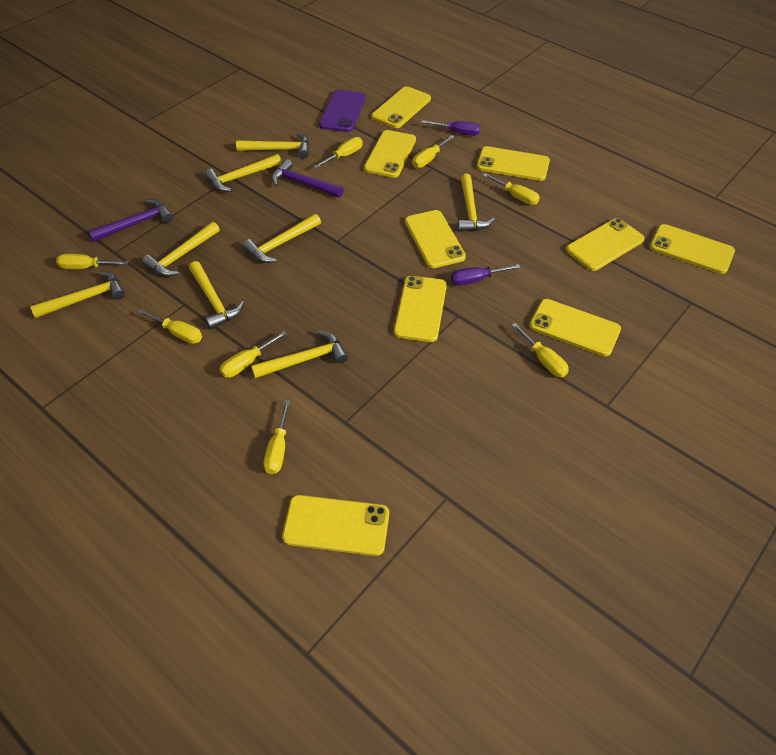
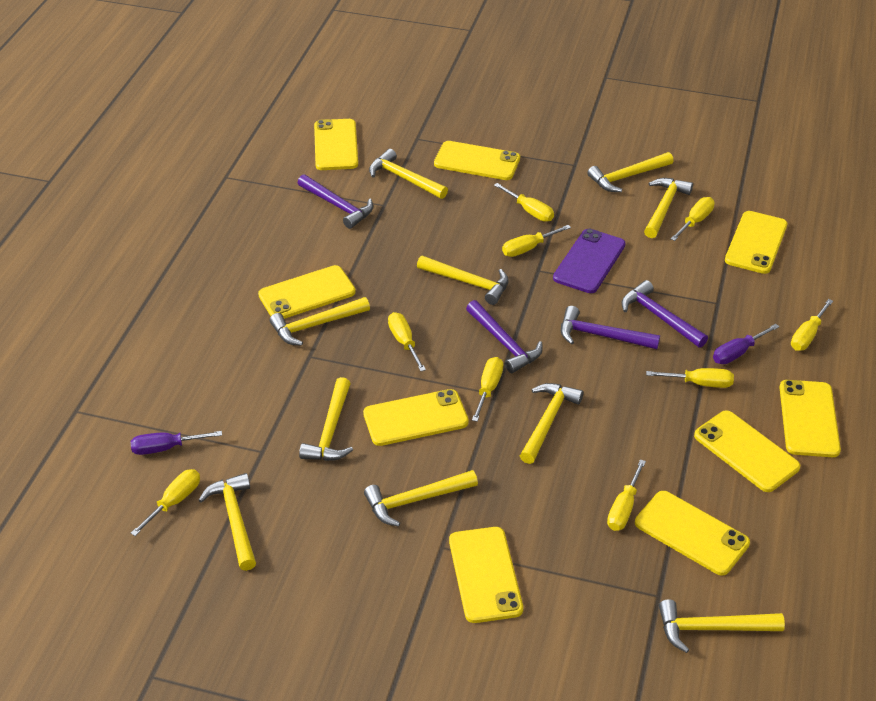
purple hammer: 2 -> 4
yellow hammer: 8 -> 10
yellow screwdriver: 8 -> 9

